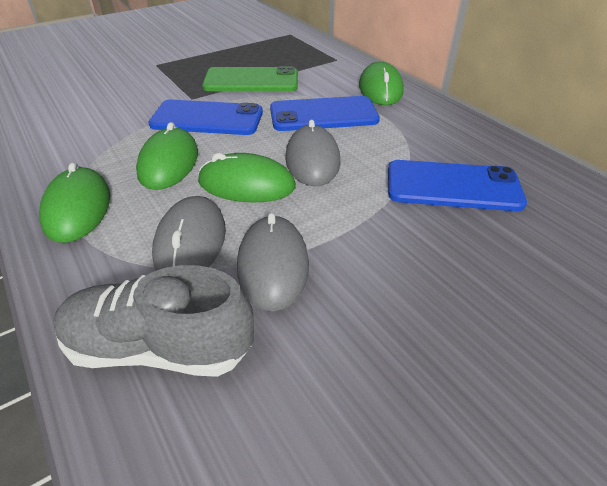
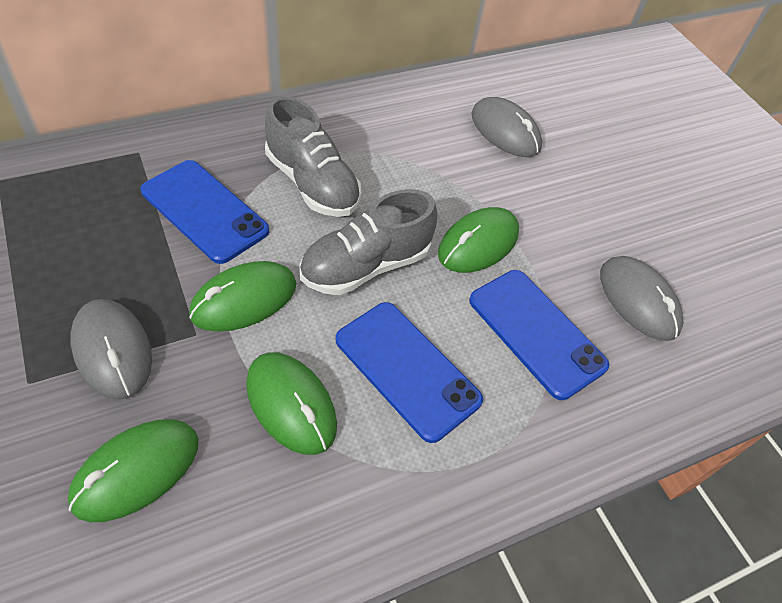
green phone: 1 -> 0
grey shoe: 1 -> 2

